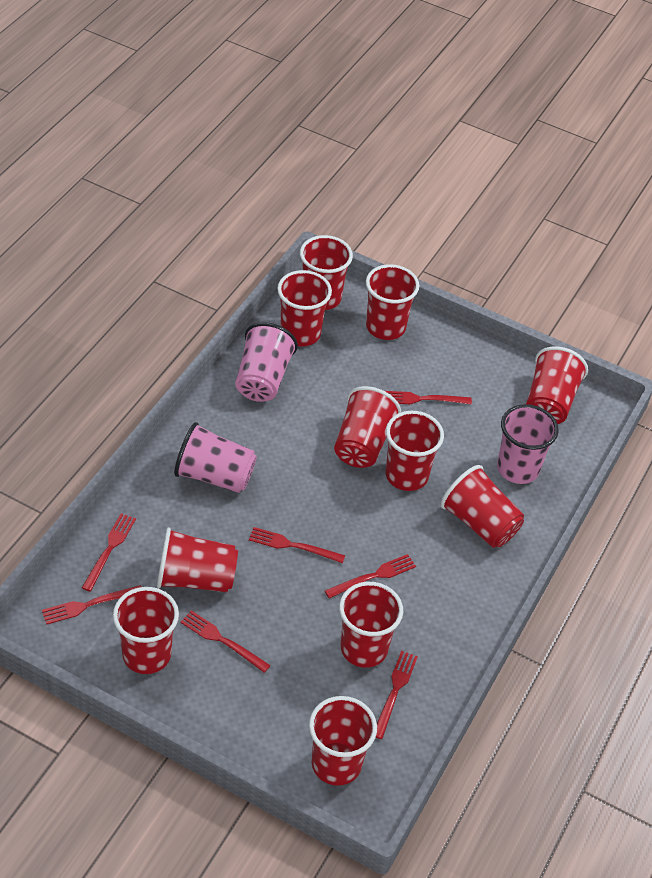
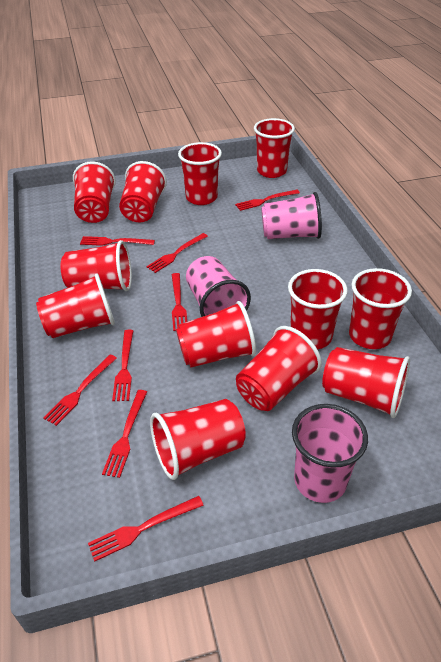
red cup: 11 -> 12
red fork: 7 -> 8

